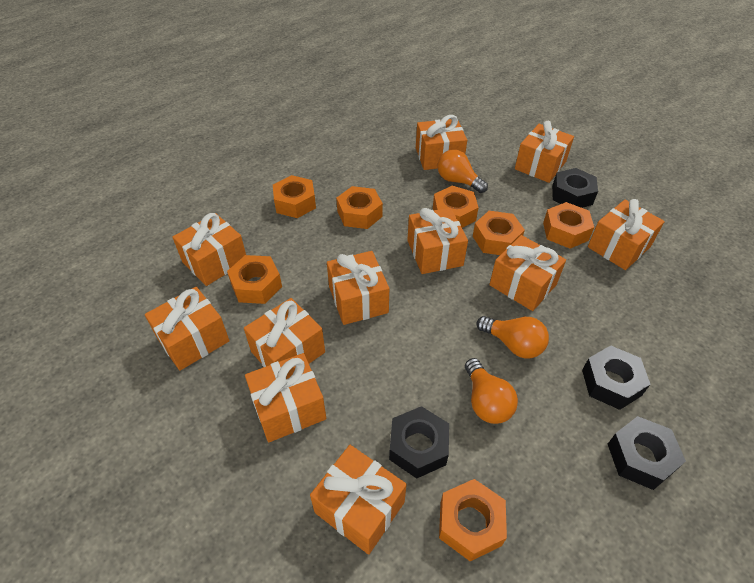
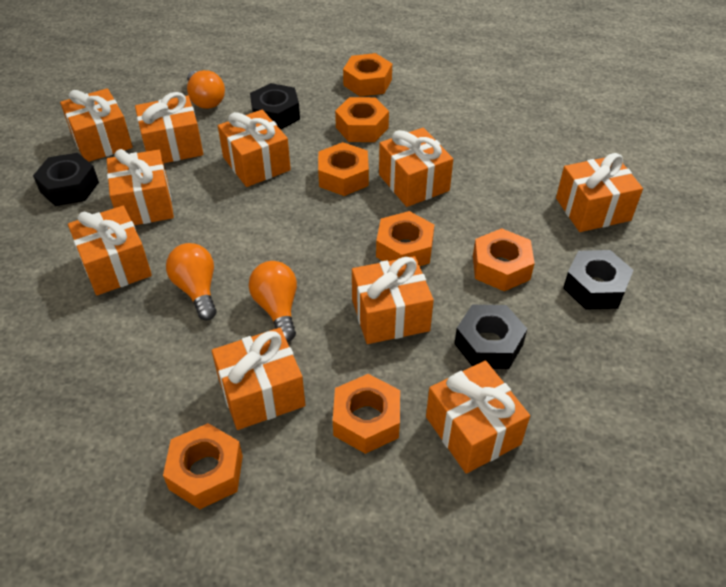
orange gift: 11 -> 10

